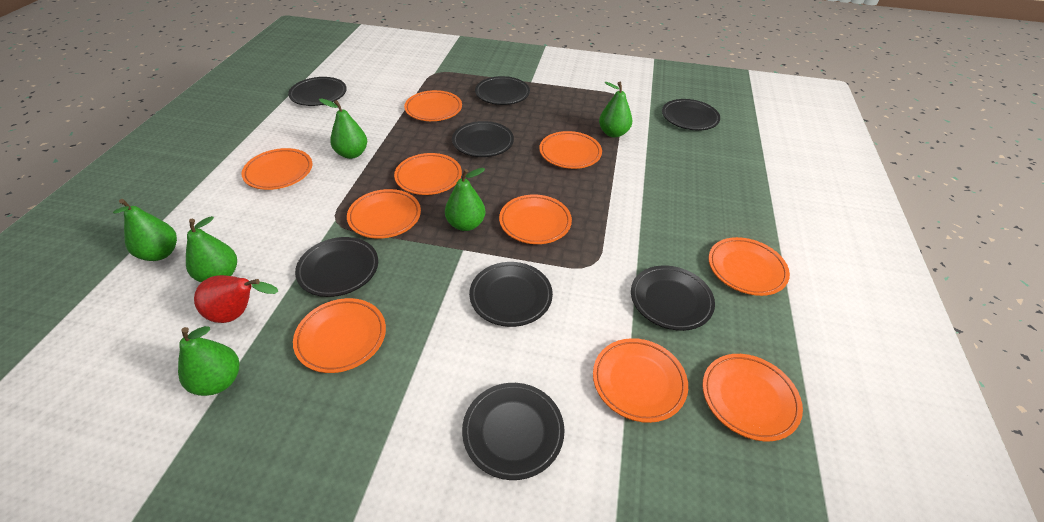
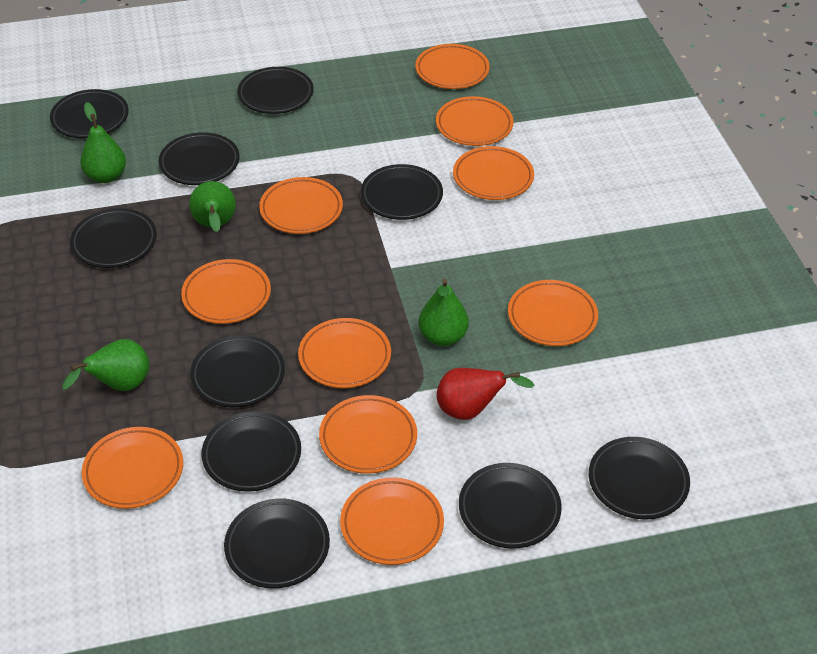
black plate: 8 -> 10
green pear: 6 -> 4

